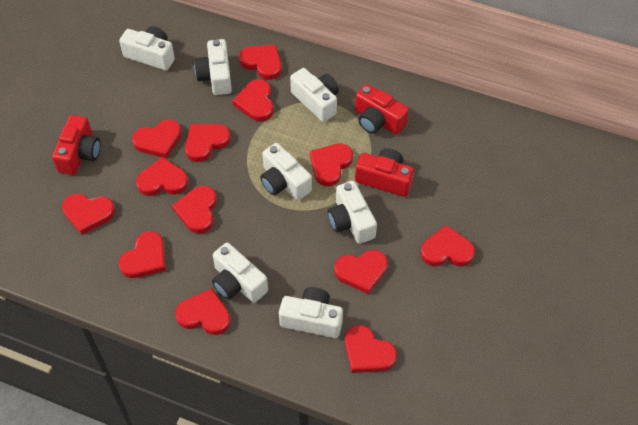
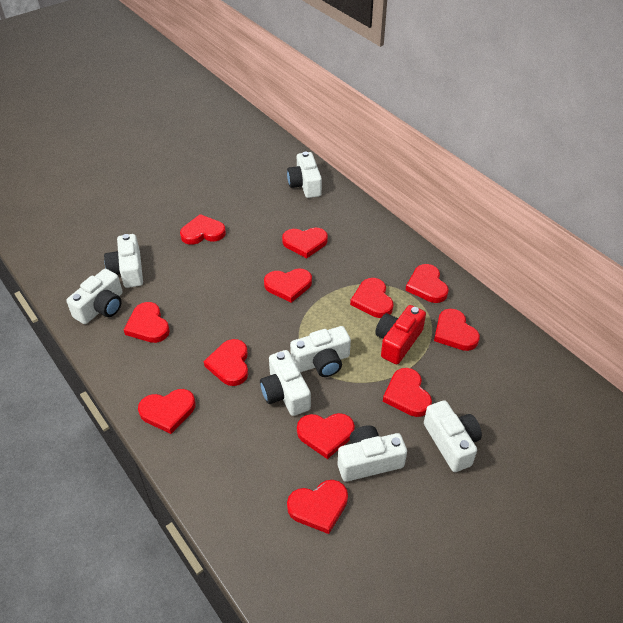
red camera: 3 -> 1
red heart: 13 -> 12

